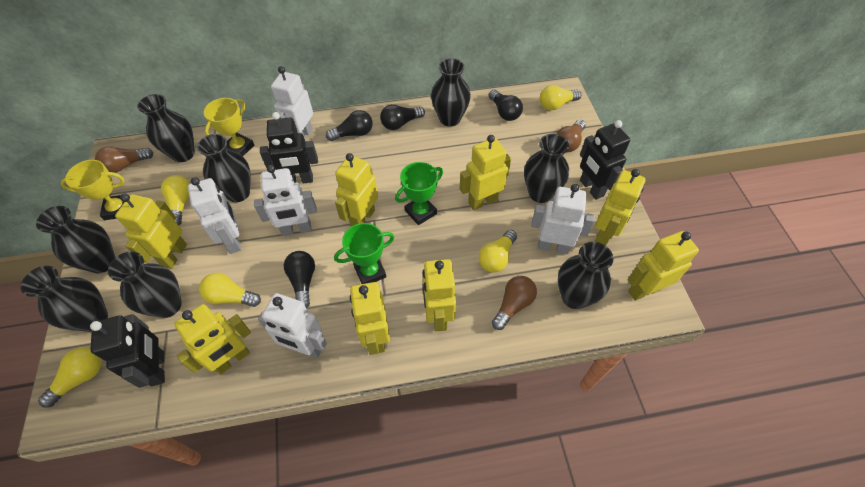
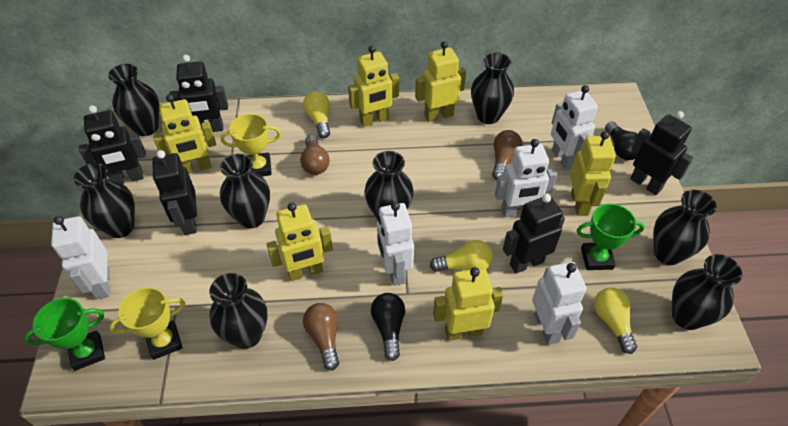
black light bulb: 4 -> 2
black robot: 3 -> 5
yellow light bulb: 5 -> 3
yellow robot: 8 -> 6

